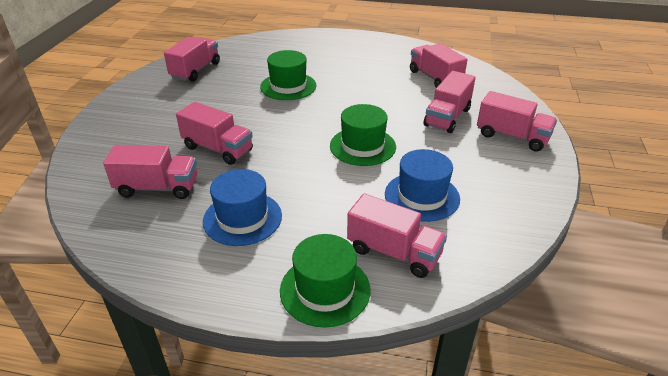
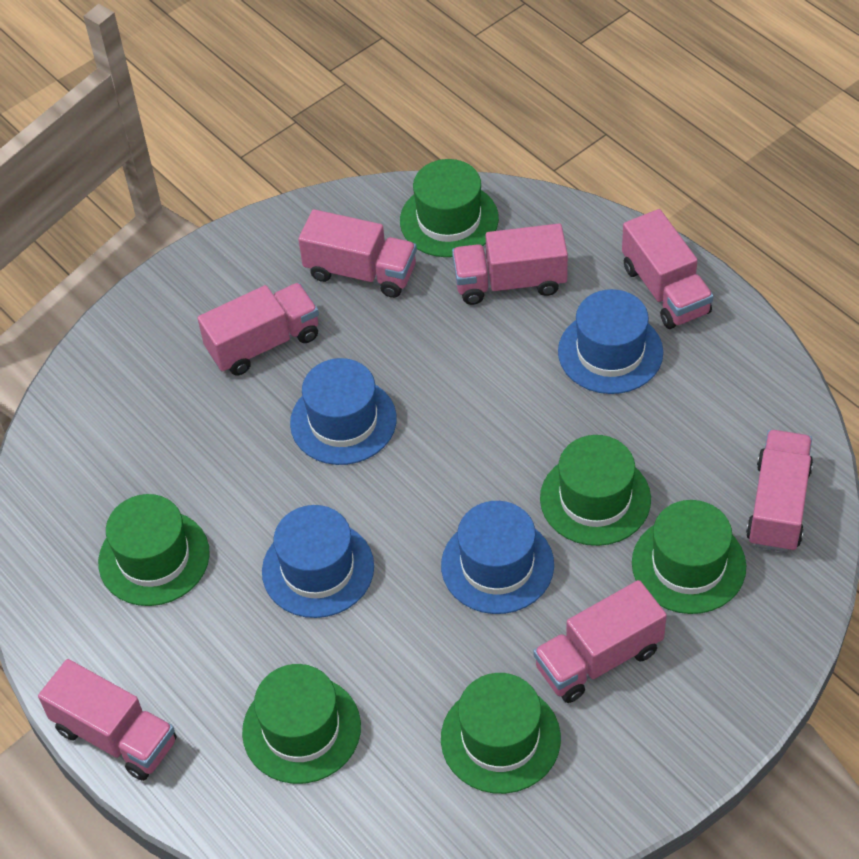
blue hat: 2 -> 4
green hat: 3 -> 6

